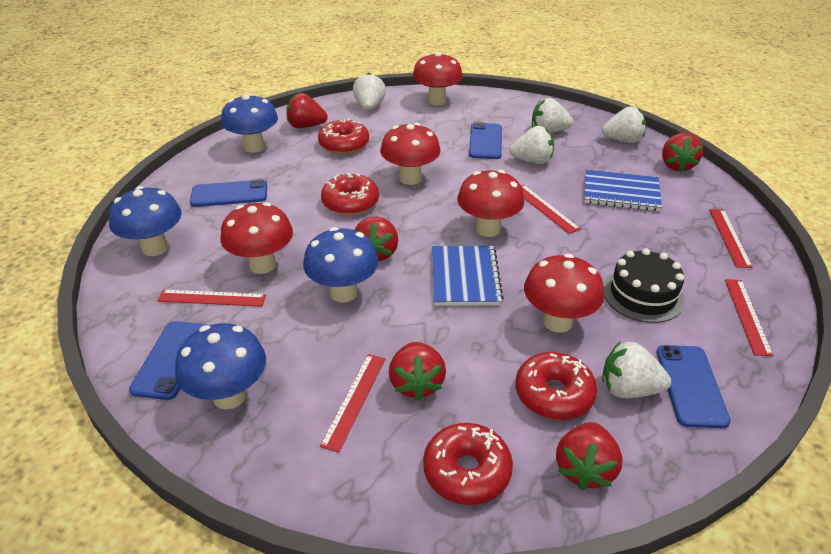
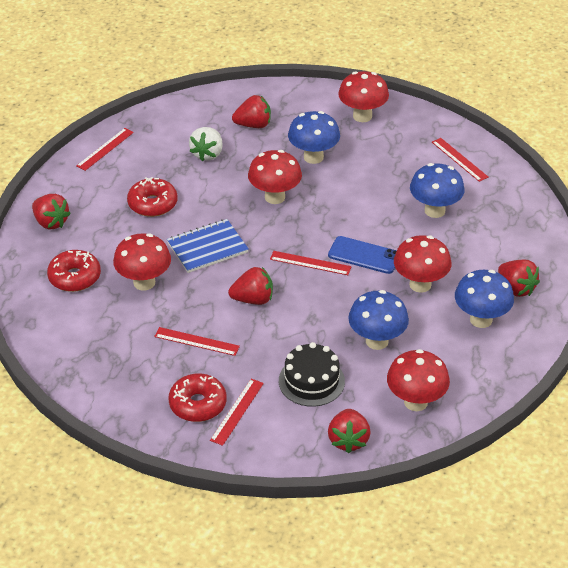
blue notebook: 2 -> 1
blue phone: 4 -> 1
red donut: 4 -> 3
white strawberry: 5 -> 1

